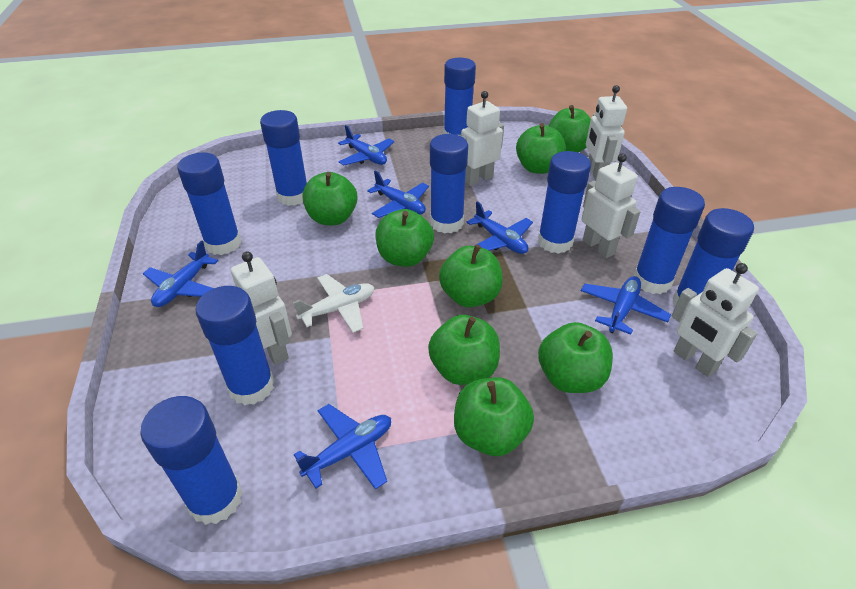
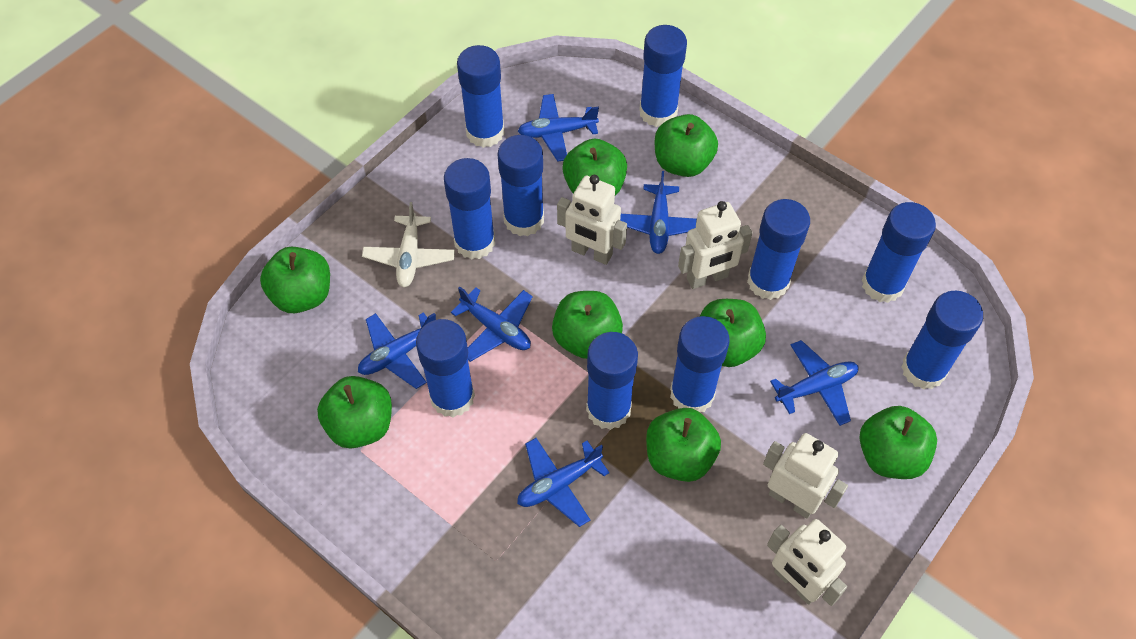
blue glue stick: 9 -> 10
white robot: 5 -> 4

